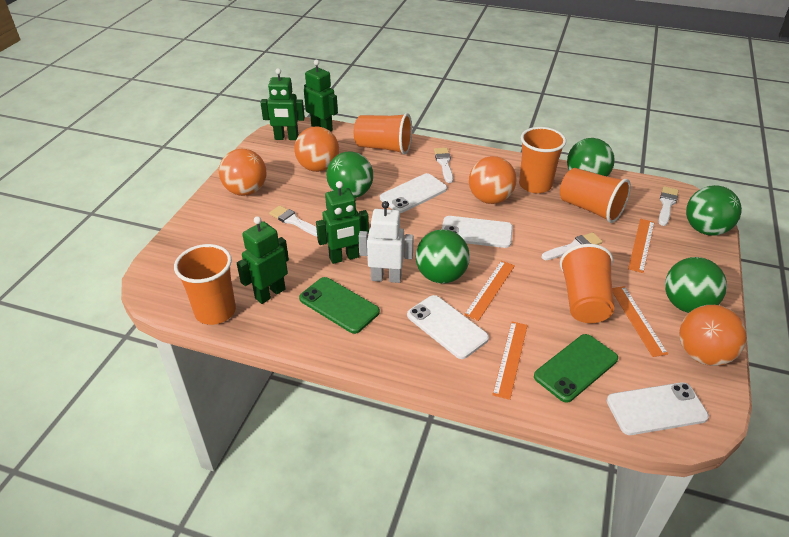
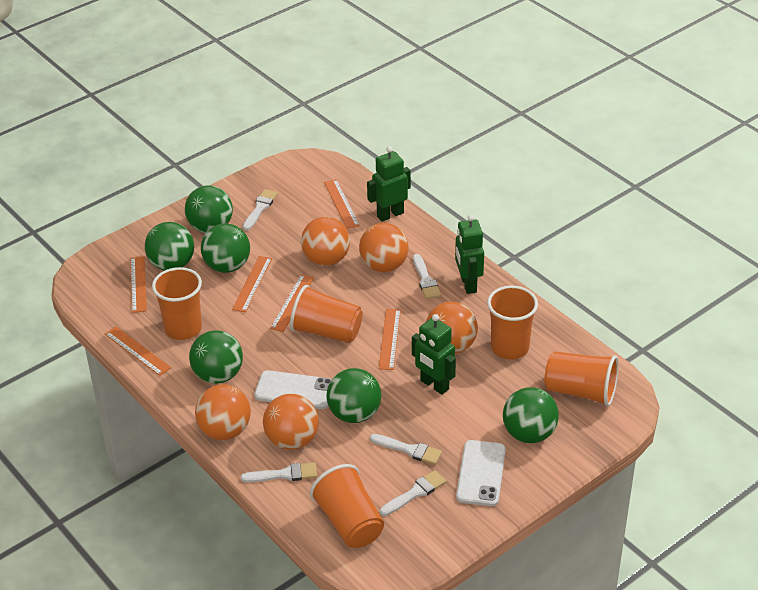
green ball: 5 -> 6
green phone: 2 -> 0
green robot: 4 -> 3
orange ball: 4 -> 5
orange ruler: 4 -> 6
white brush: 4 -> 5
white phone: 4 -> 2
white robot: 1 -> 0

